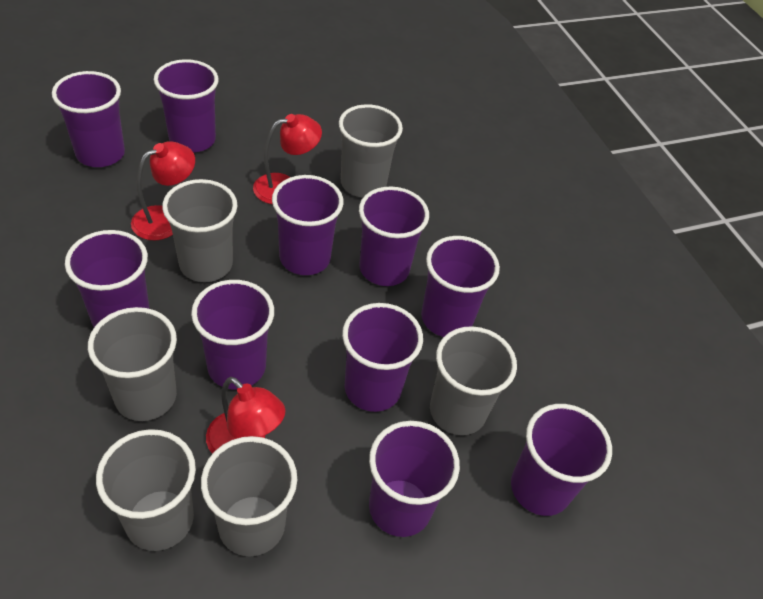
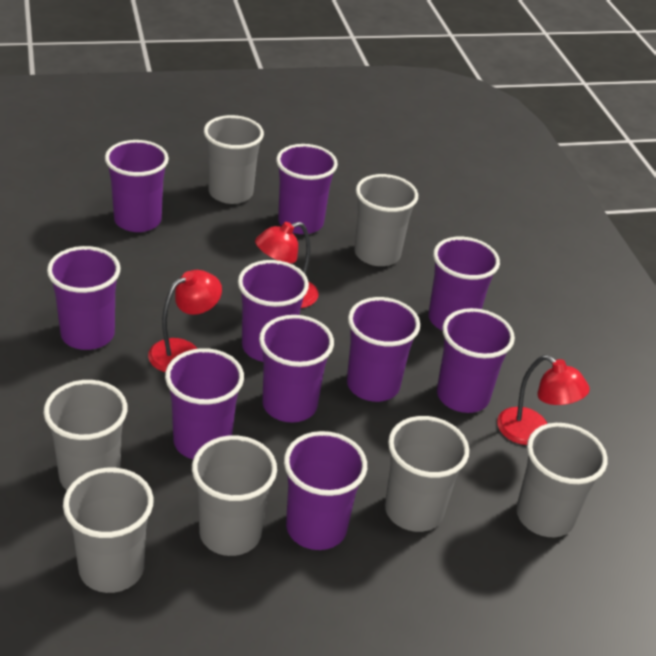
grey cup: 6 -> 7

